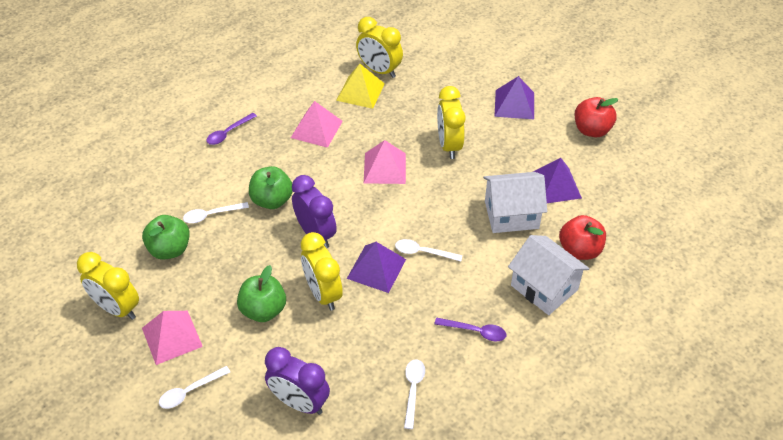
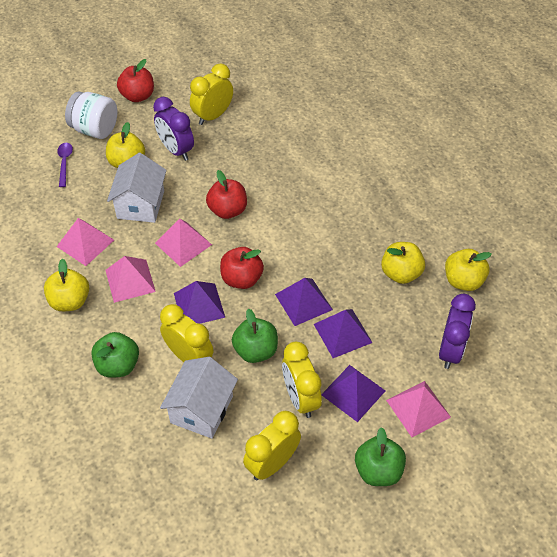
pink pyramid: 3 -> 4
purple pyramid: 3 -> 4
purple spoon: 2 -> 1
red apple: 2 -> 3
white jar: 0 -> 1
white spoon: 4 -> 0
yellow apple: 0 -> 4
yellow pyramid: 1 -> 0

